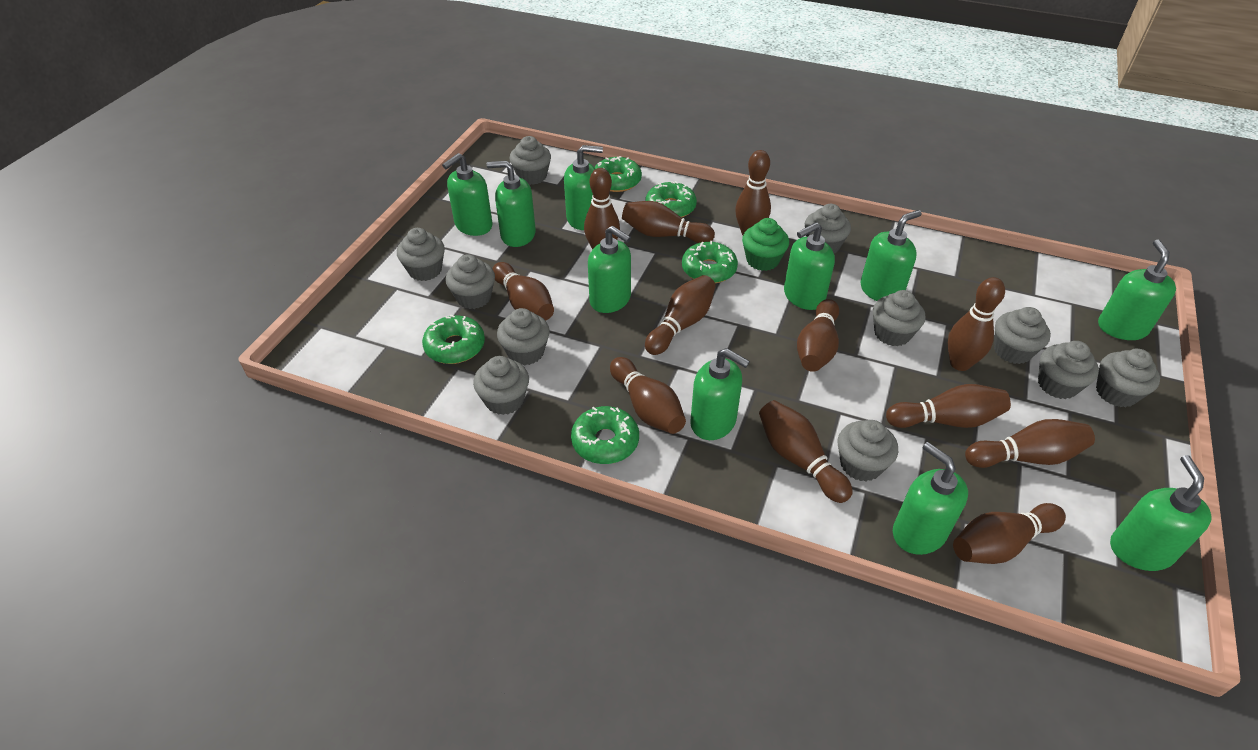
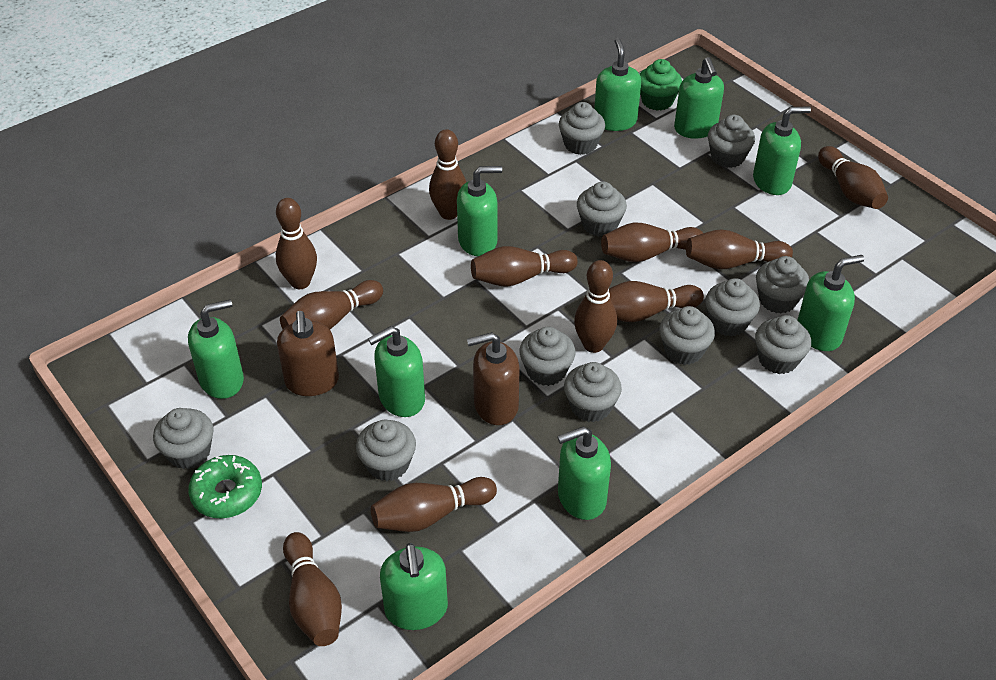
brown bowling pin: 12 -> 11
brown soap dispenser: 0 -> 2
green donut: 5 -> 1
green soap dispenser: 10 -> 9

